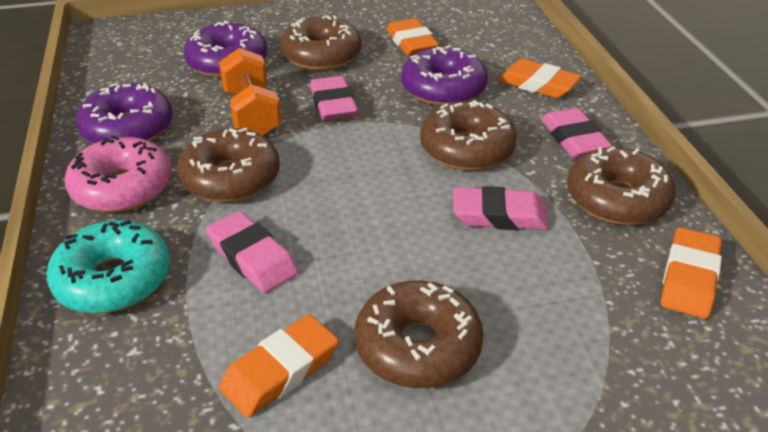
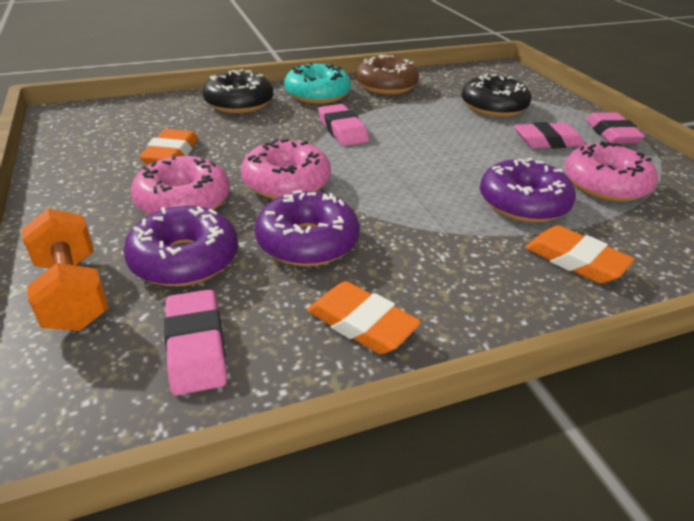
black donut: 0 -> 2
brown donut: 5 -> 1
orange eraser: 4 -> 3
pink donut: 1 -> 3

